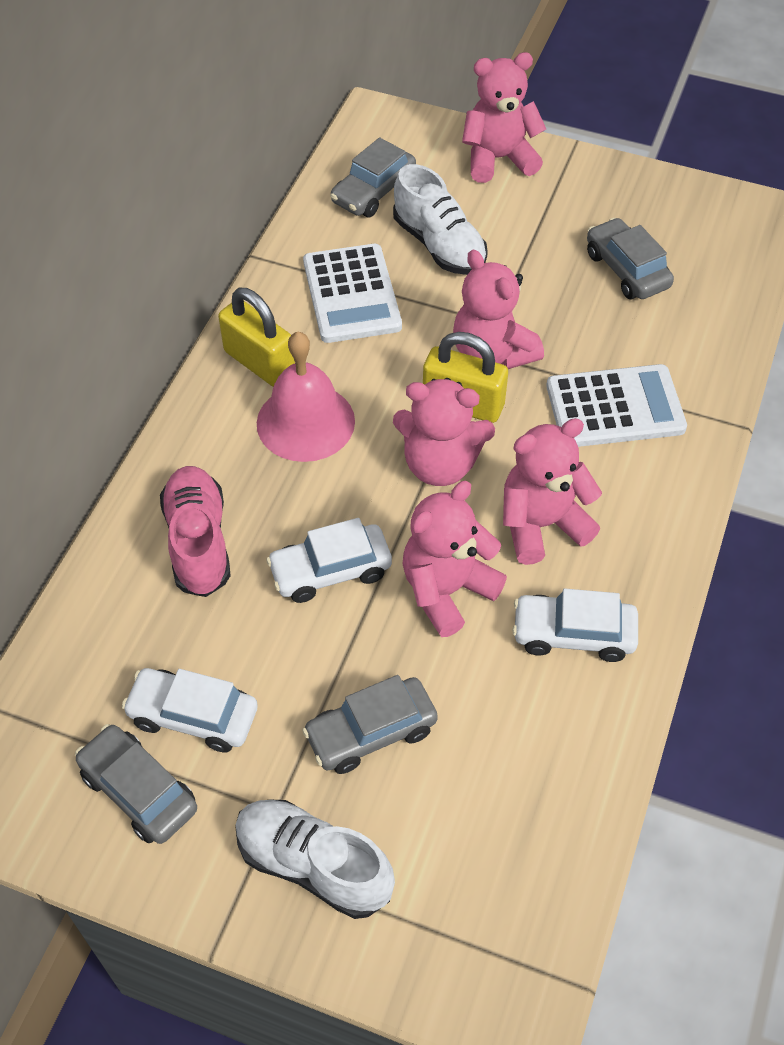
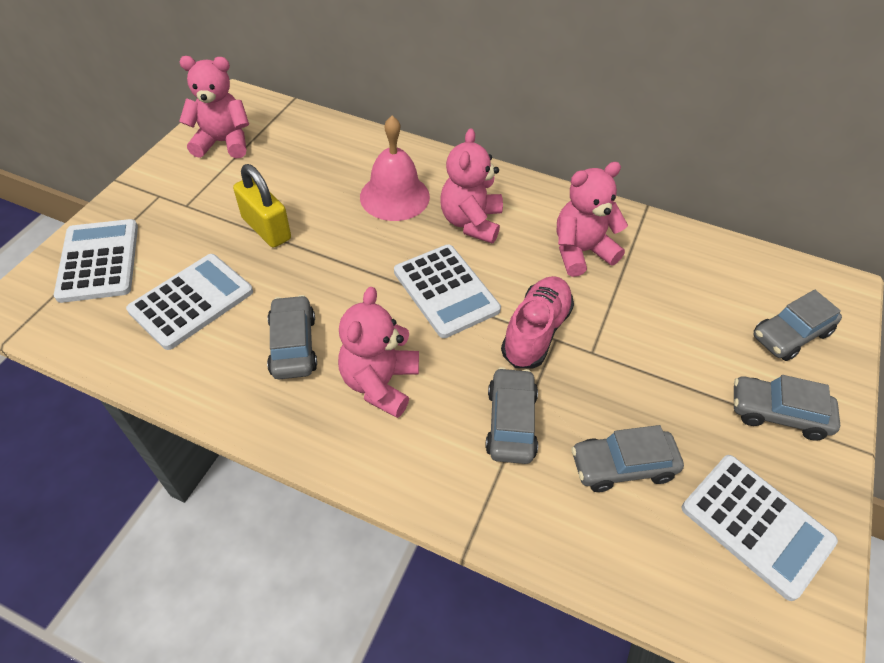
grey car: 4 -> 5
pink teddy bear: 5 -> 4
white calculator: 2 -> 4
white car: 3 -> 0
white shoe: 2 -> 0
yellow padlock: 2 -> 1

